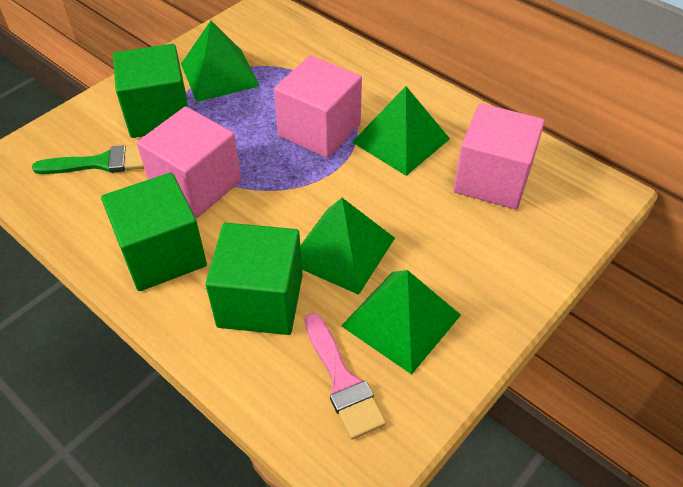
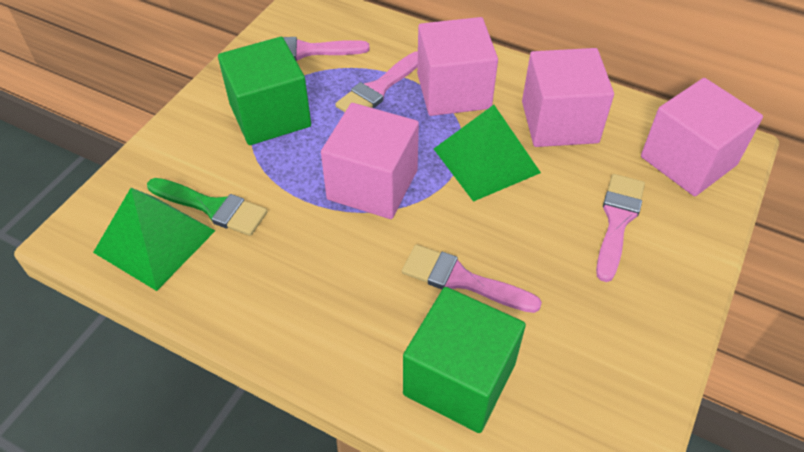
green cube: 3 -> 2
green pyramid: 4 -> 2
pink brush: 1 -> 4
pink cube: 3 -> 4

